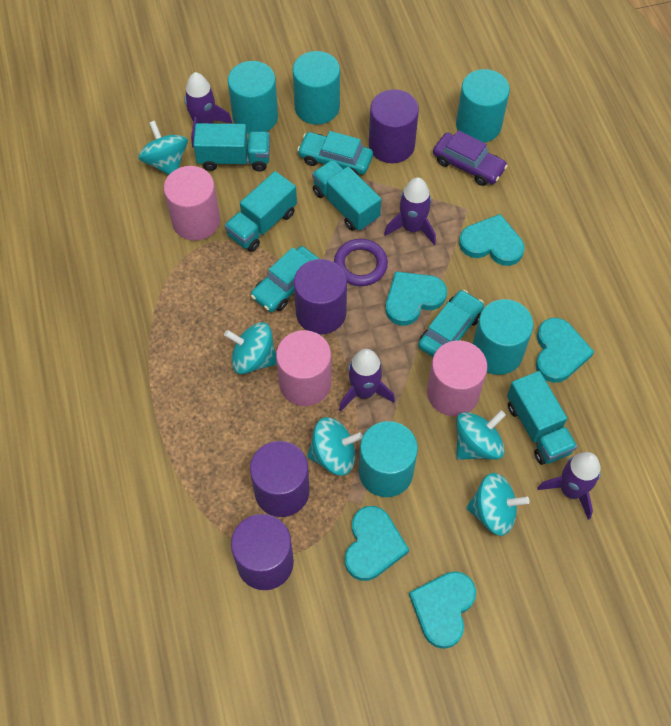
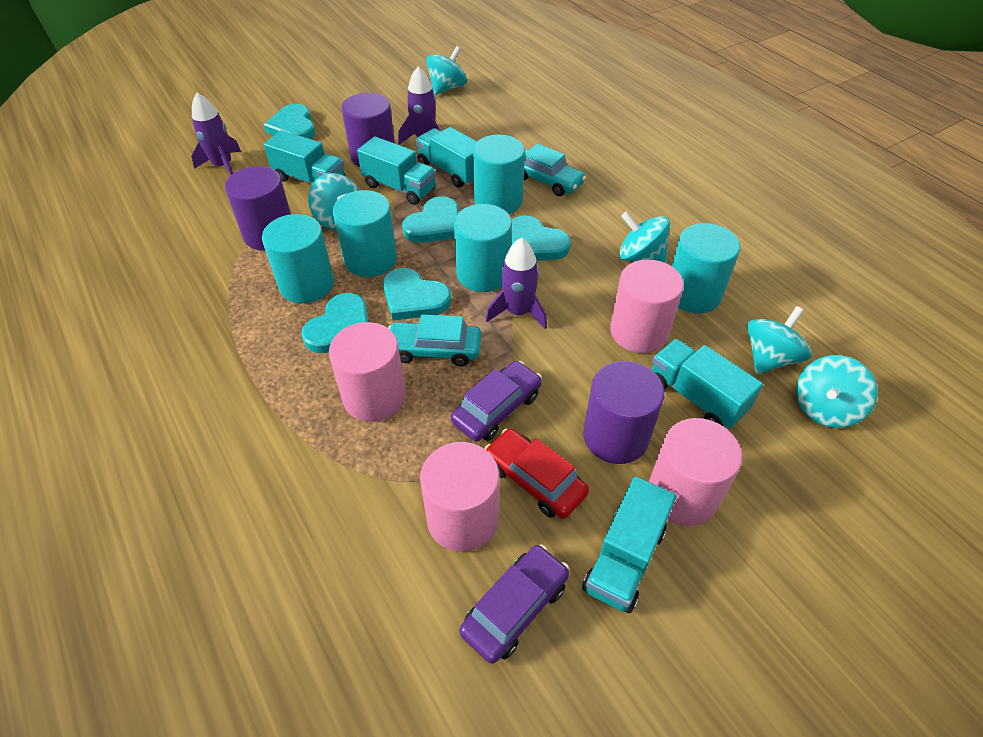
pink cylinder: 3 -> 4
purple car: 1 -> 2
purple cylinder: 4 -> 3
purple ring: 1 -> 0
purple rocket: 4 -> 3
red car: 0 -> 1
turquoise car: 3 -> 2
turquoise truck: 4 -> 5

